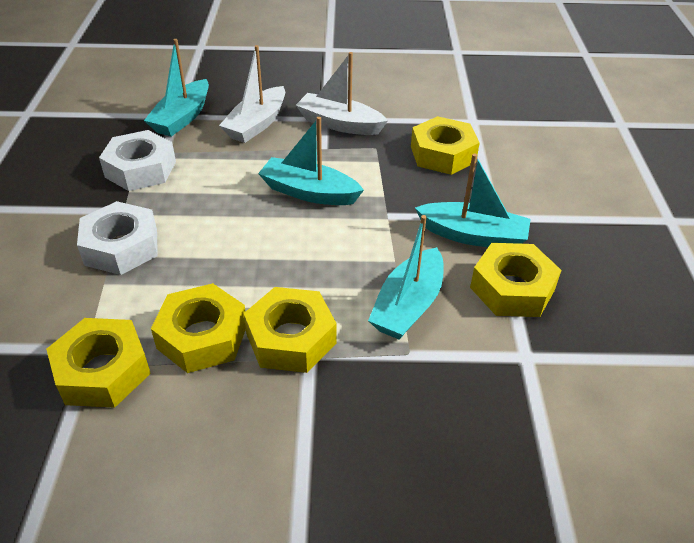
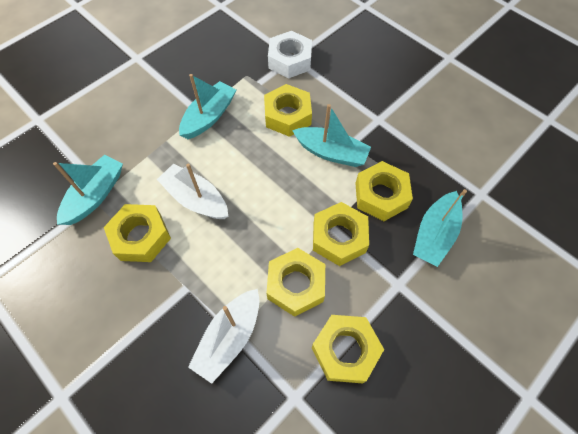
white nut: 2 -> 1
yellow nut: 5 -> 6

